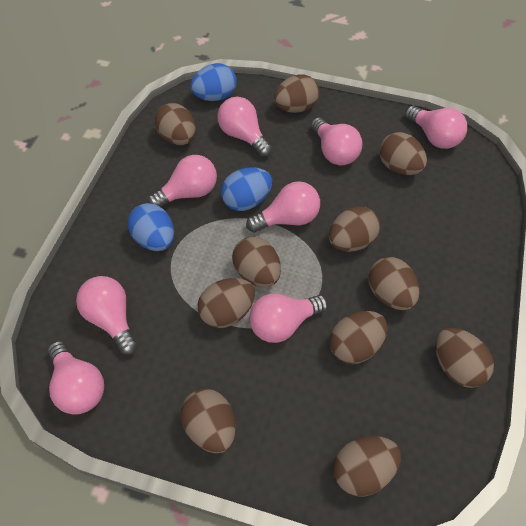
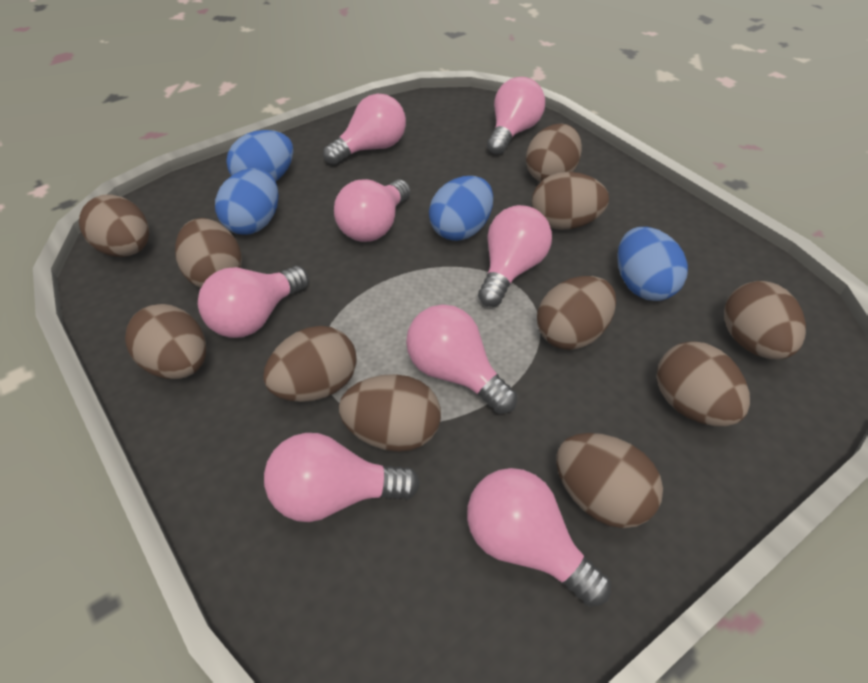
blue egg: 3 -> 4

